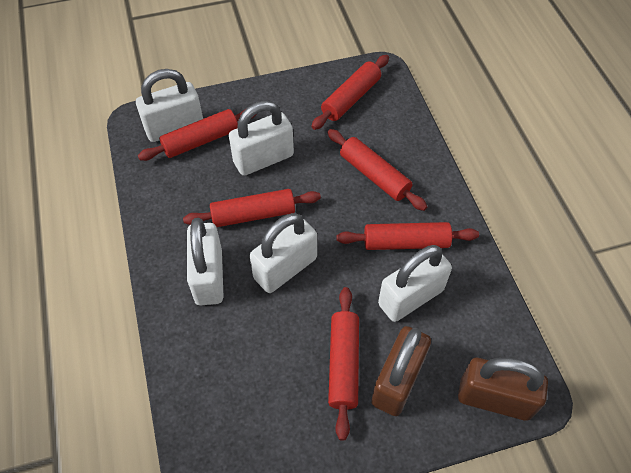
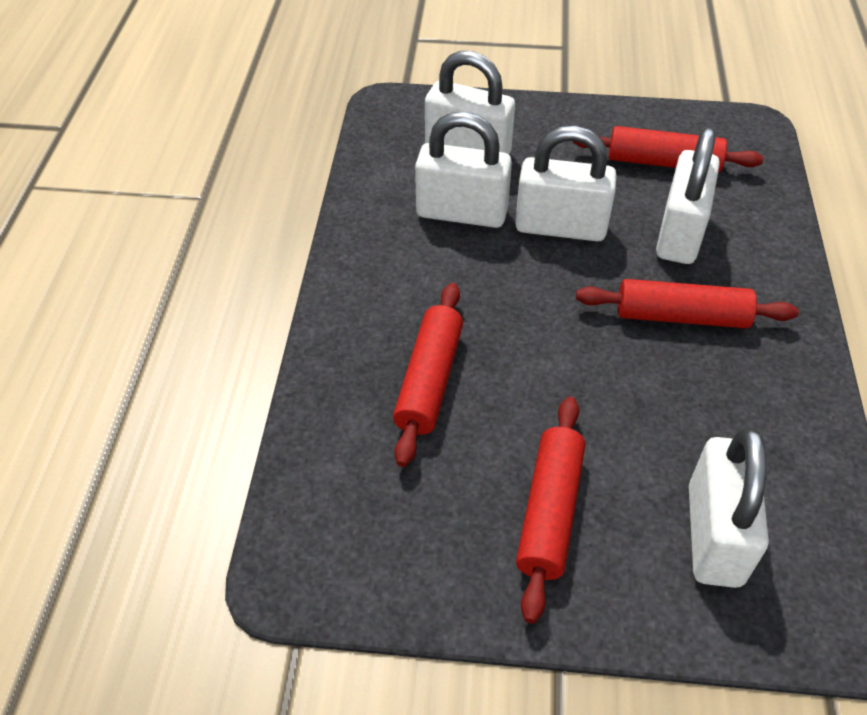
brown padlock: 2 -> 0
red rolling pin: 6 -> 4

